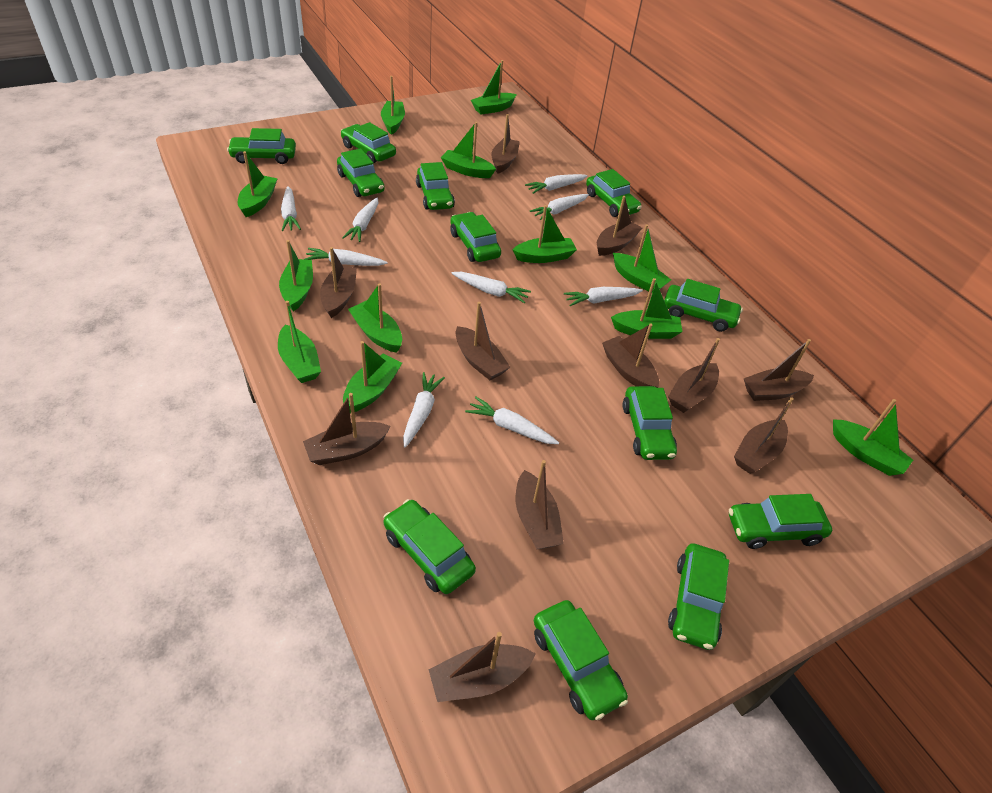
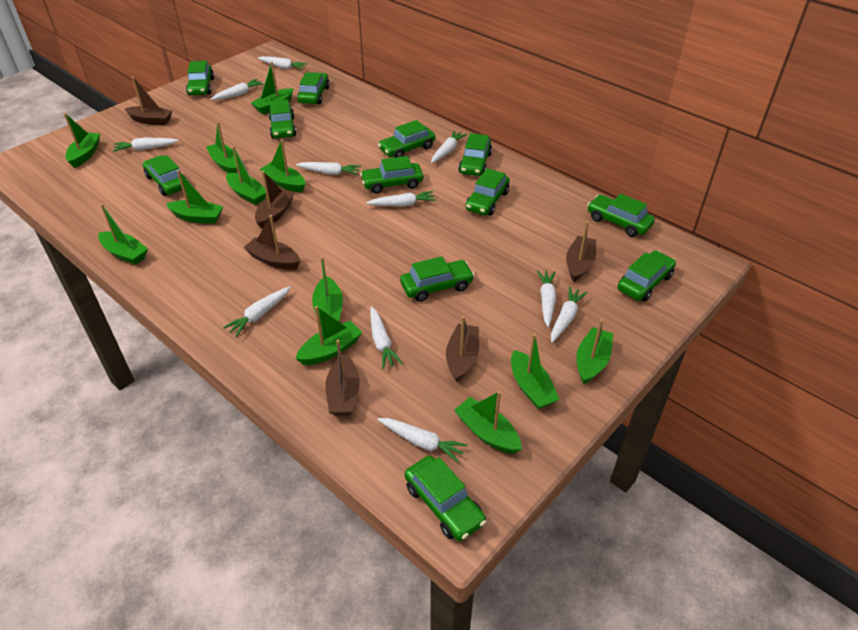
brown boat: 11 -> 6
white carrot: 9 -> 11

